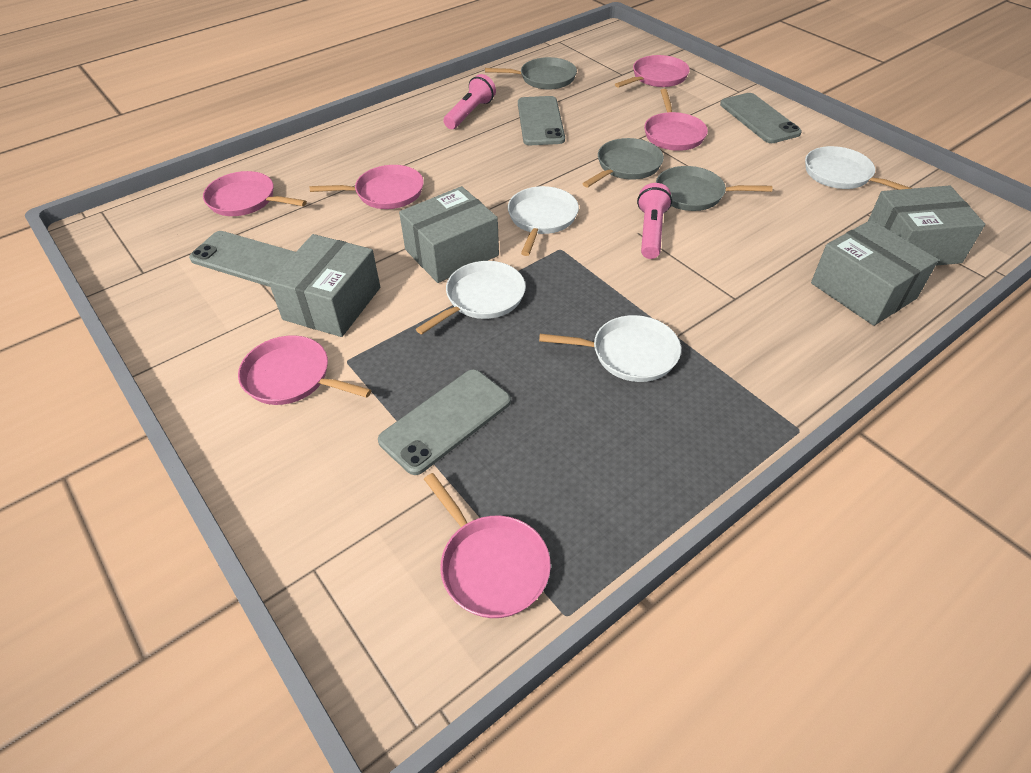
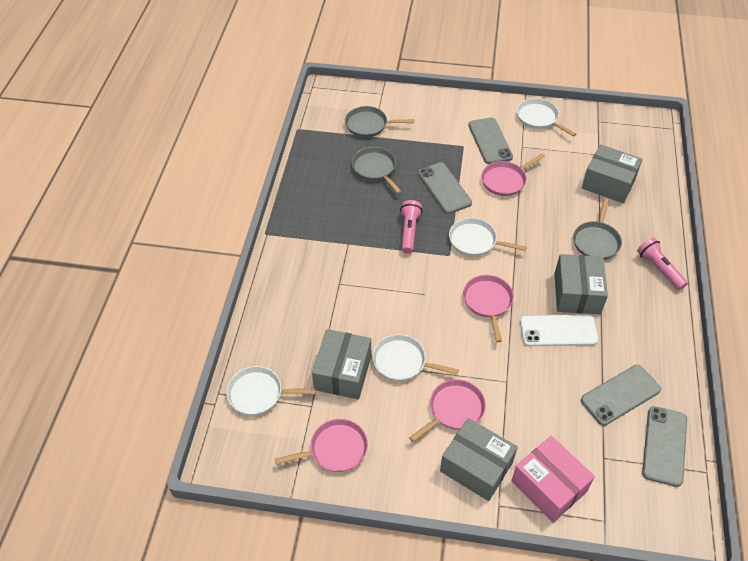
pink box: 0 -> 1
pink pan: 6 -> 4
white phone: 0 -> 1

